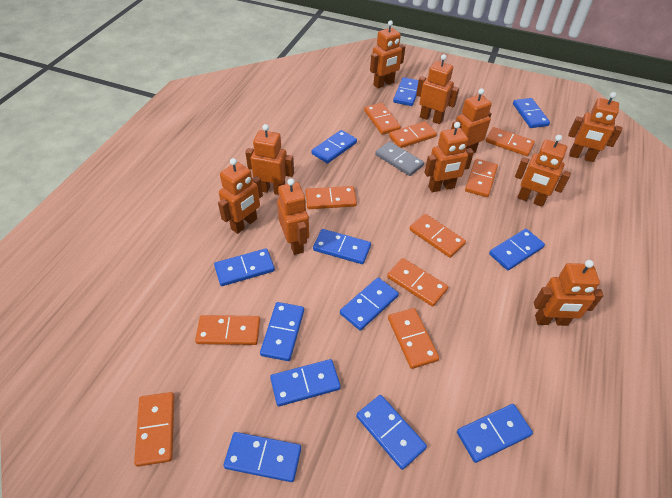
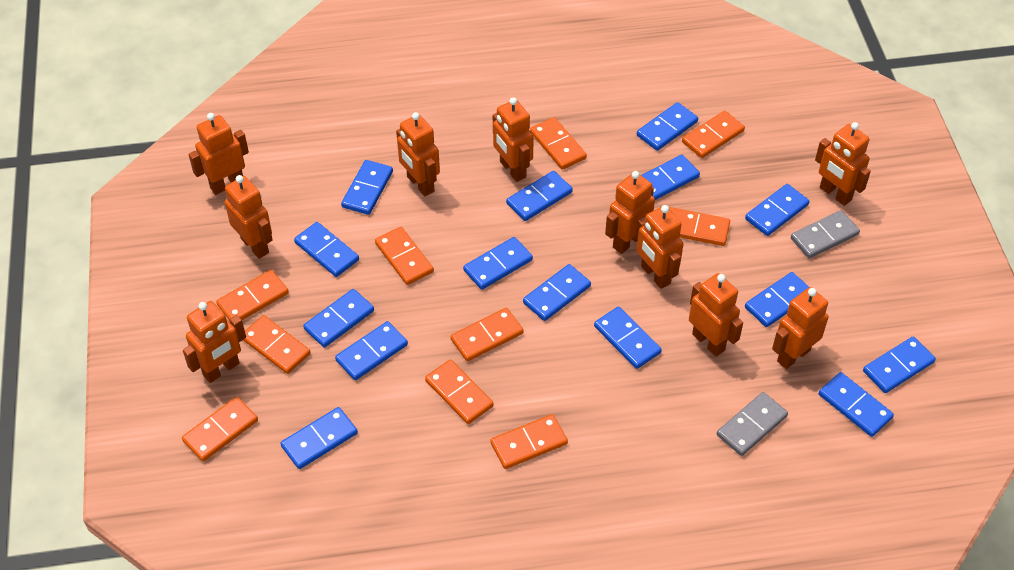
blue domino: 12 -> 15
grey domino: 1 -> 2

